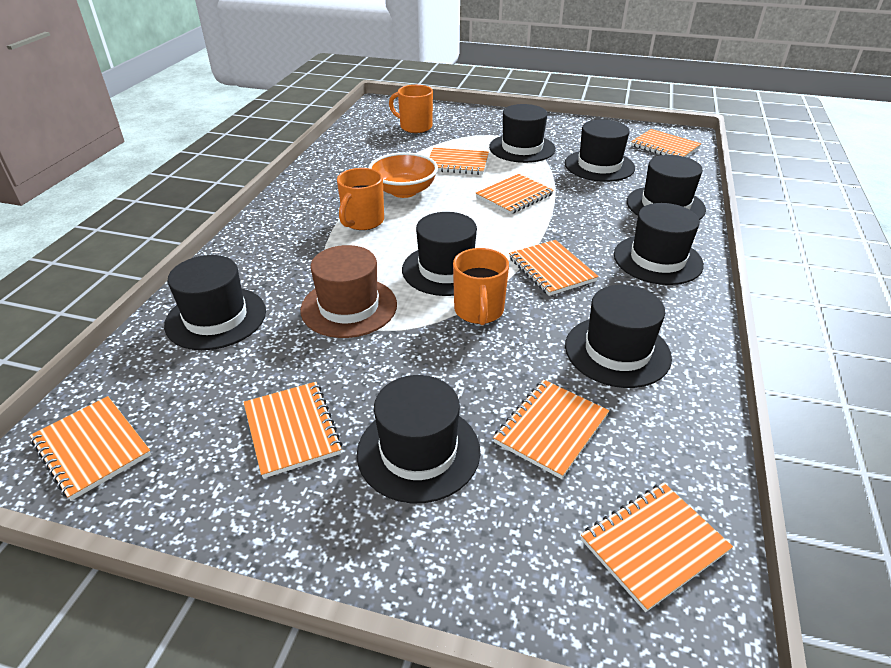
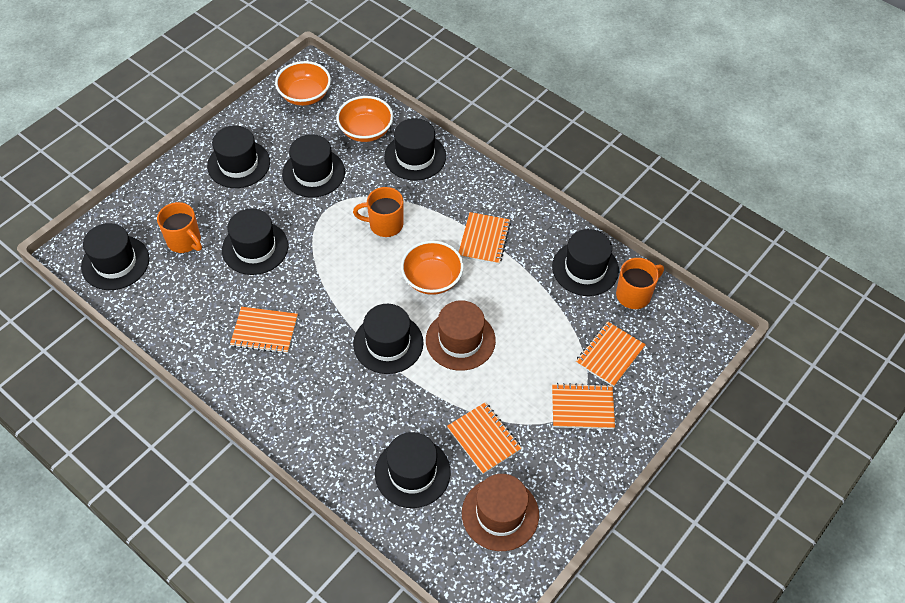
brown hat: 1 -> 2
orange bowl: 1 -> 3
orange notebook: 8 -> 5

